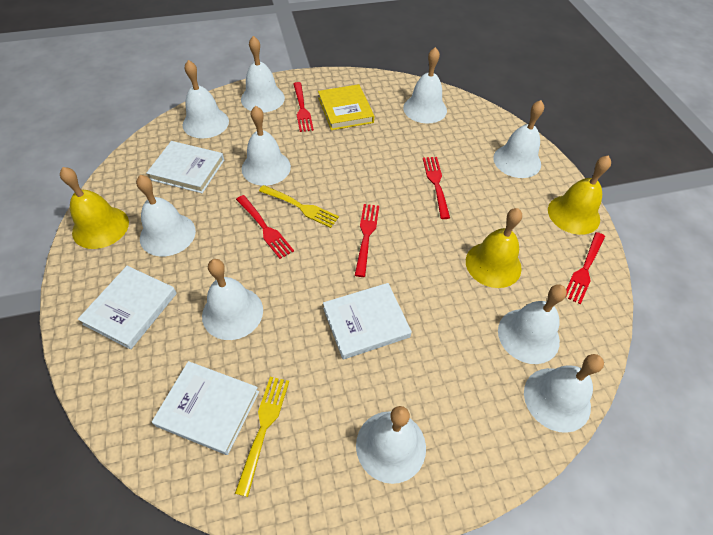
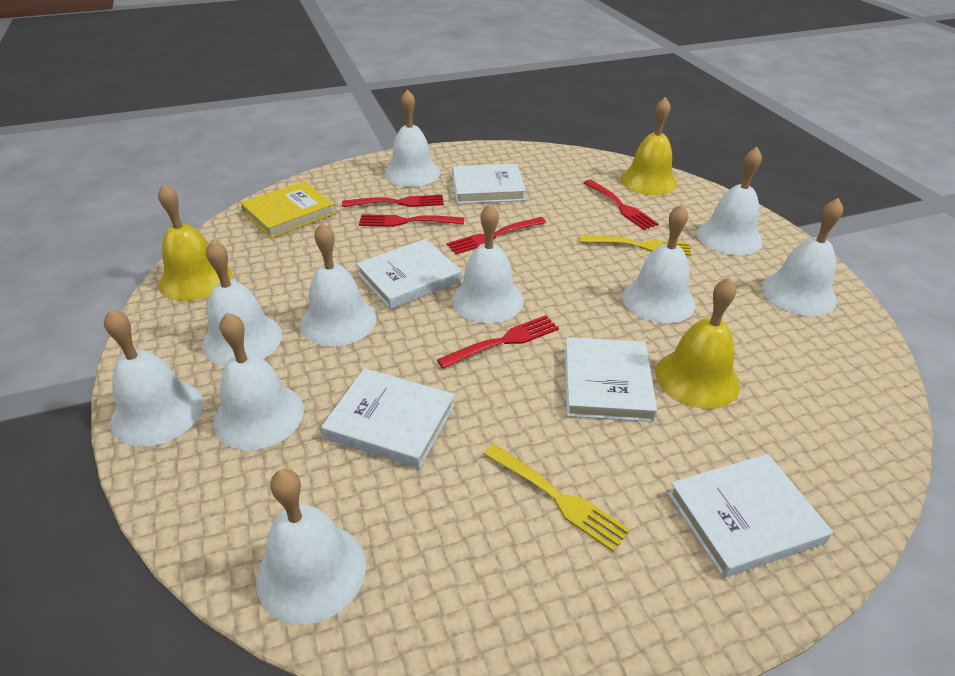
white book: 4 -> 5

